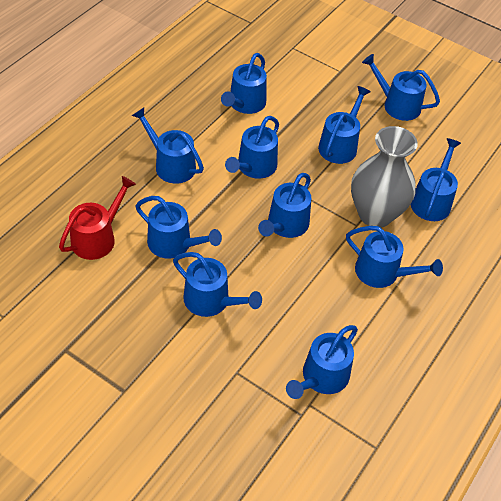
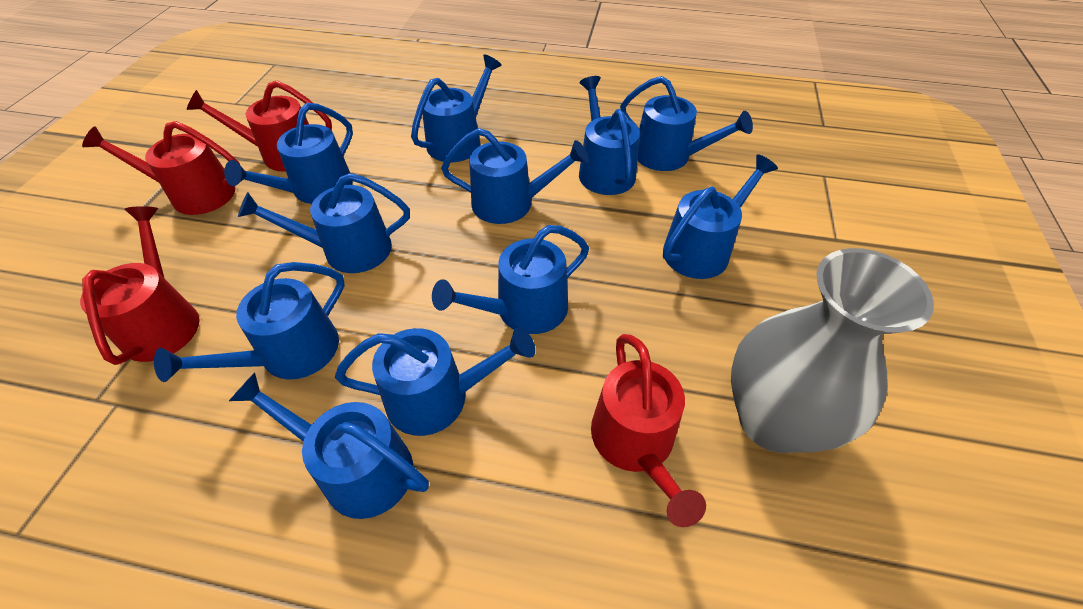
red watering can: 1 -> 4

